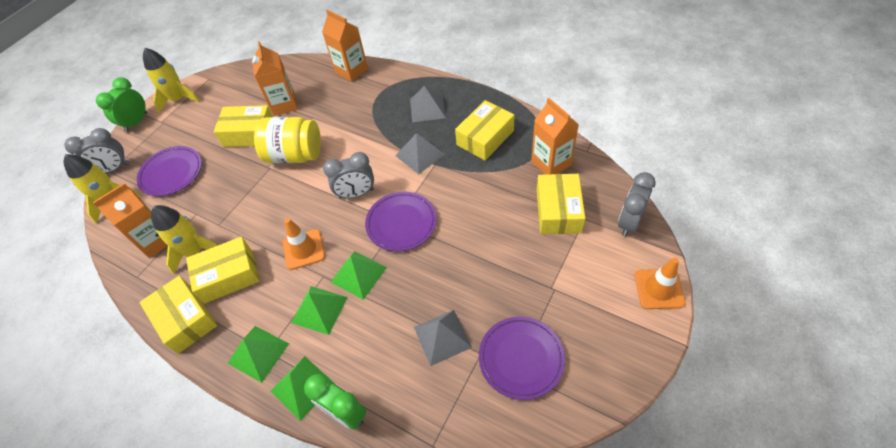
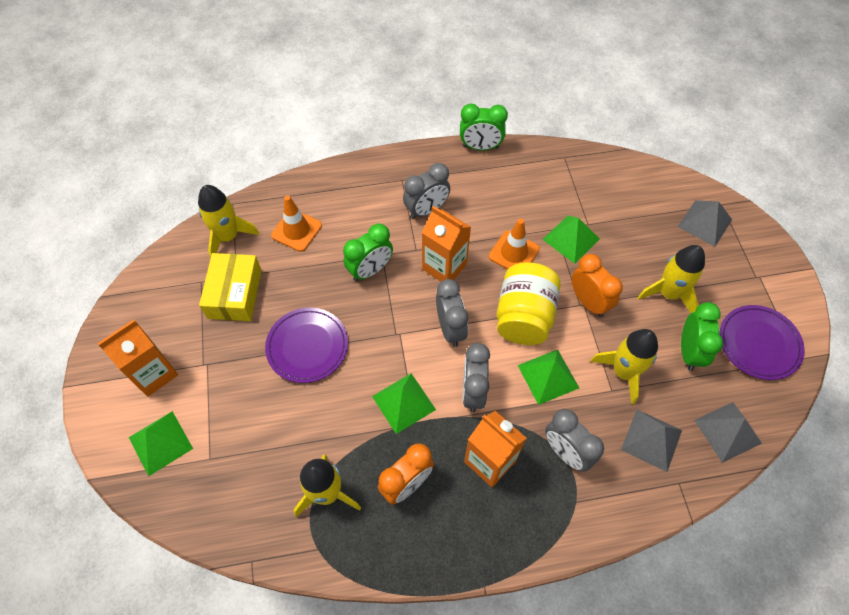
green clock: 2 -> 3
grey clock: 3 -> 4
orange carton: 4 -> 3
orange clock: 0 -> 2
purple plate: 3 -> 2
yellow box: 5 -> 1
yellow rocket: 3 -> 4

